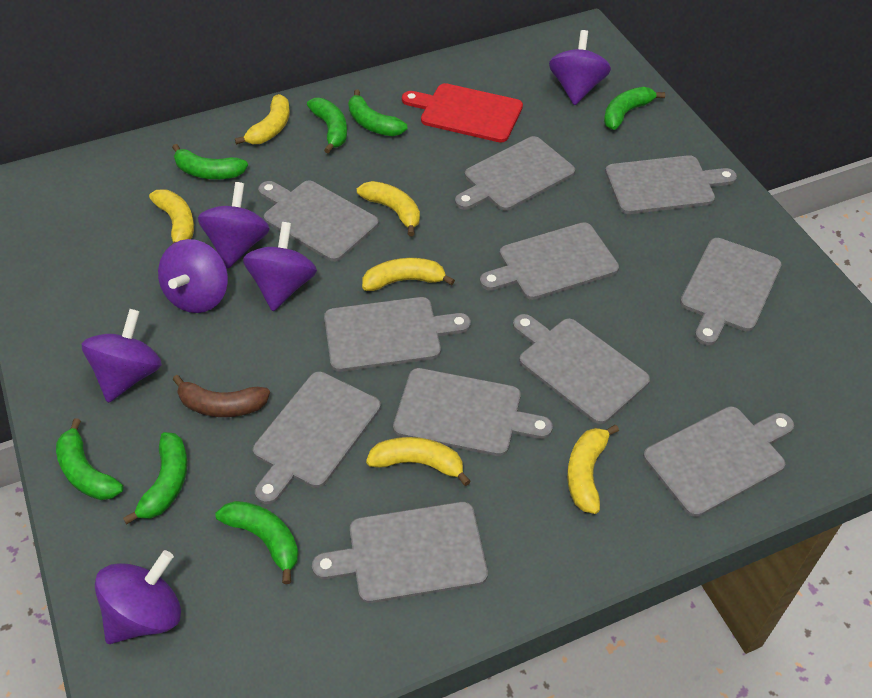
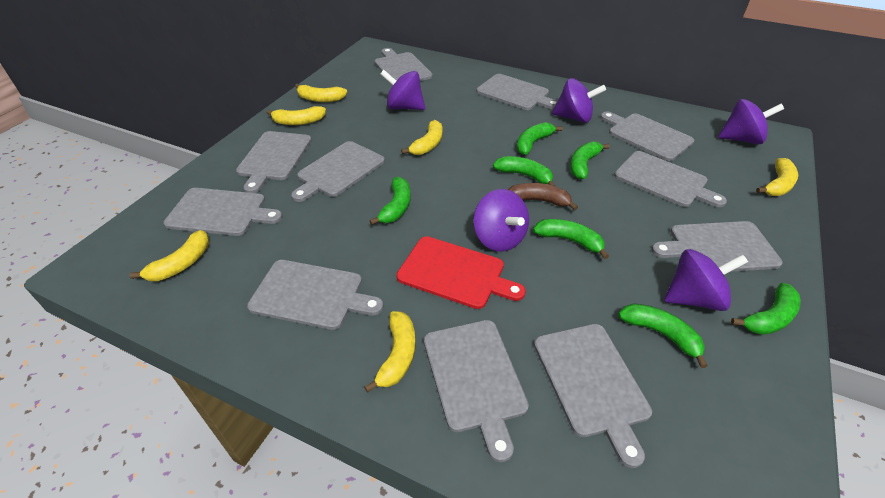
purple spinning top: 6 -> 5

